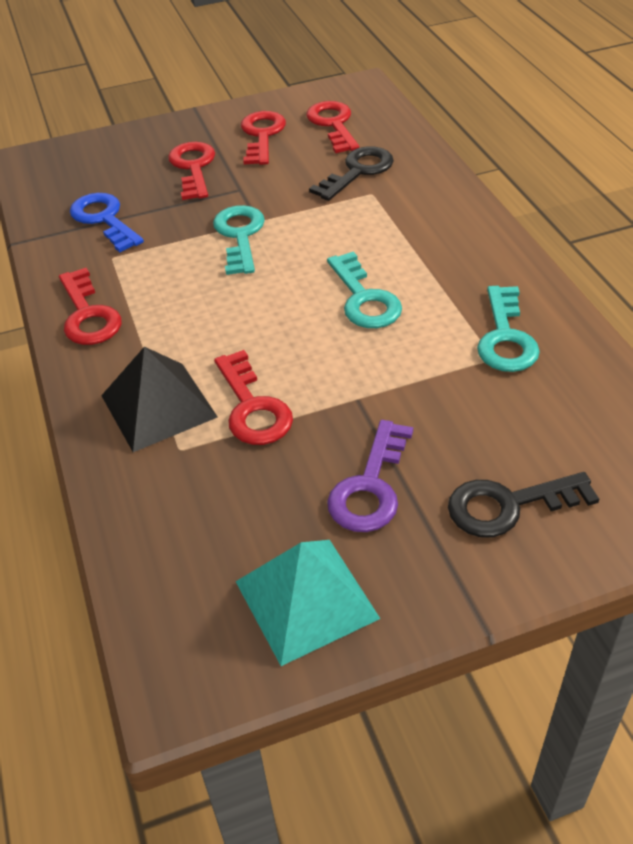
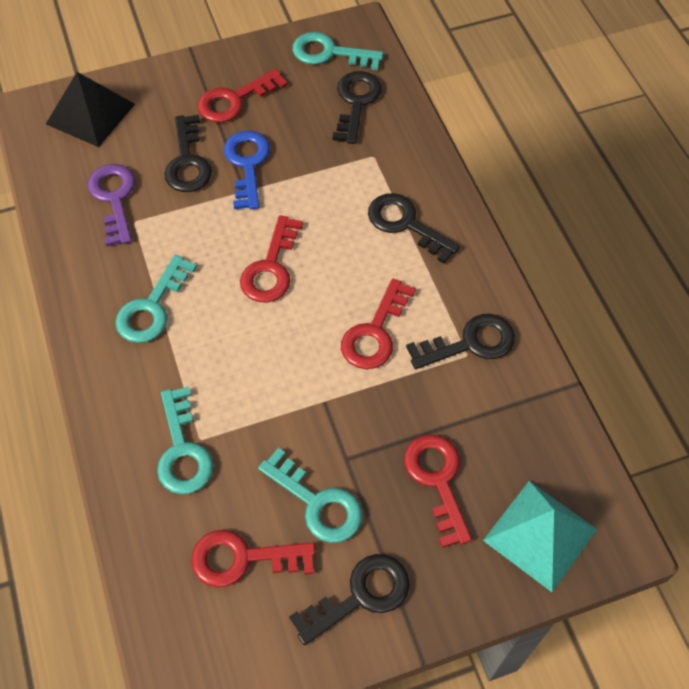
black key: 2 -> 5
turquoise key: 3 -> 4

